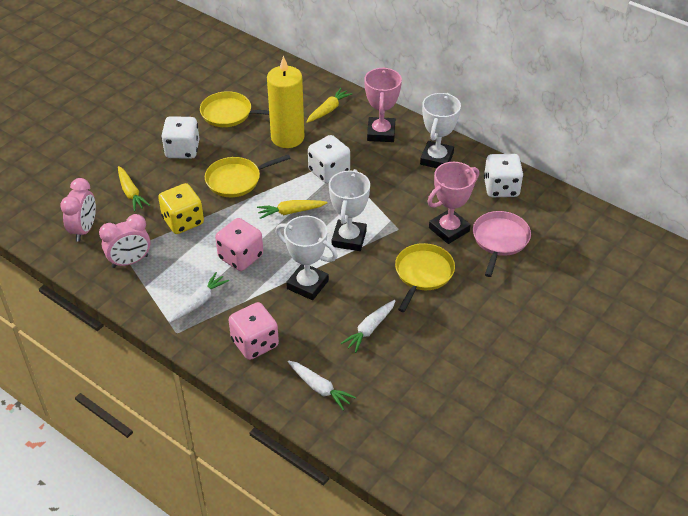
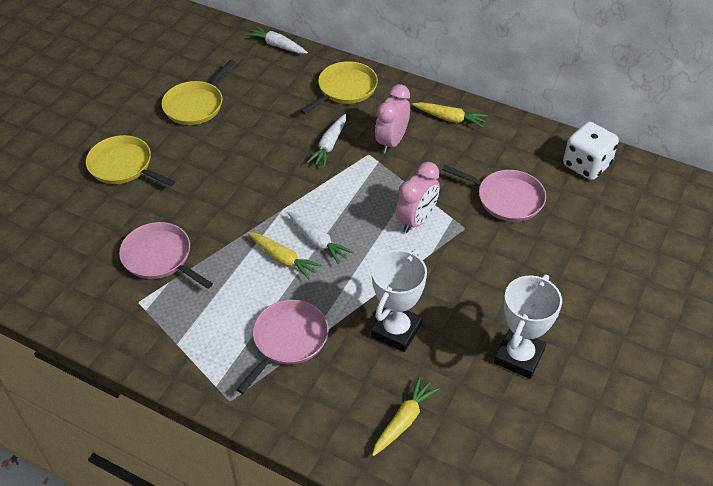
pink dice: 2 -> 0
pink pan: 1 -> 3
pink trophy: 2 -> 0
white dice: 3 -> 1
white trophy: 3 -> 2
yellow candle: 1 -> 0
yellow dice: 1 -> 0

